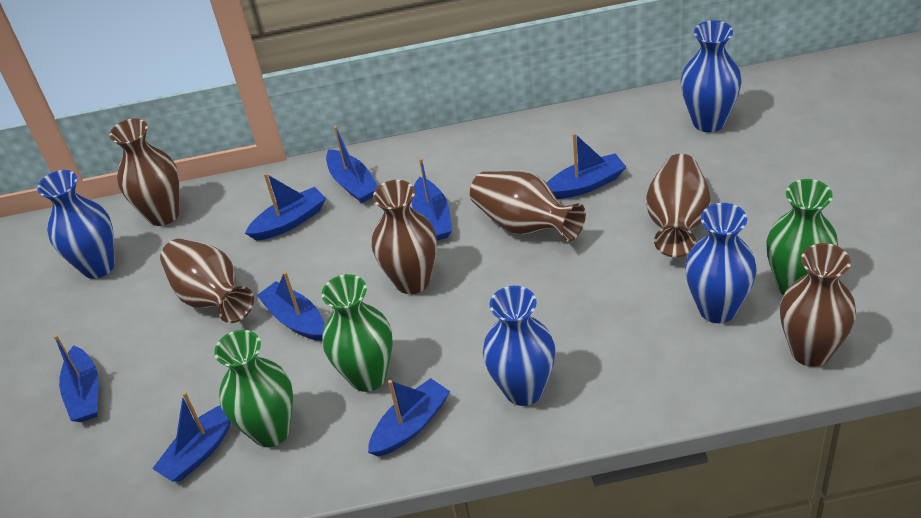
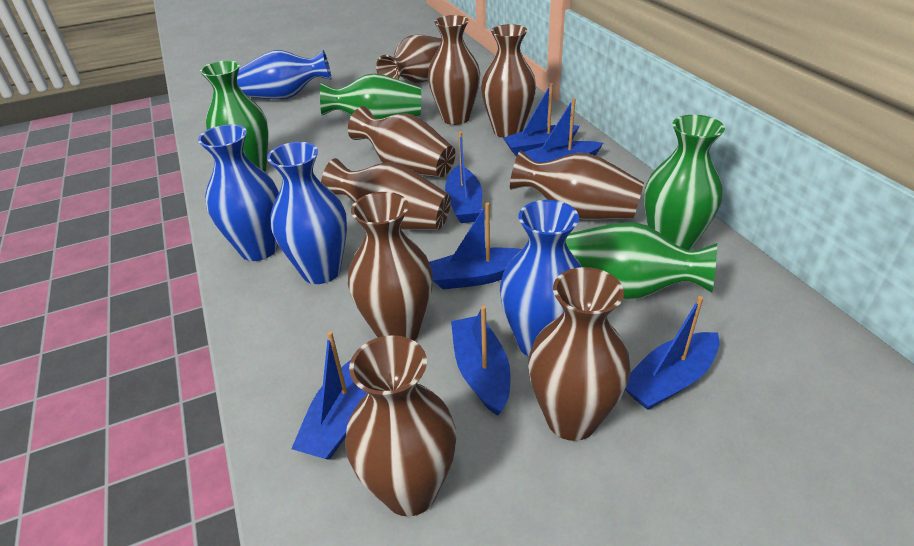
blue boat: 8 -> 7
brown vase: 6 -> 9
green vase: 3 -> 4

